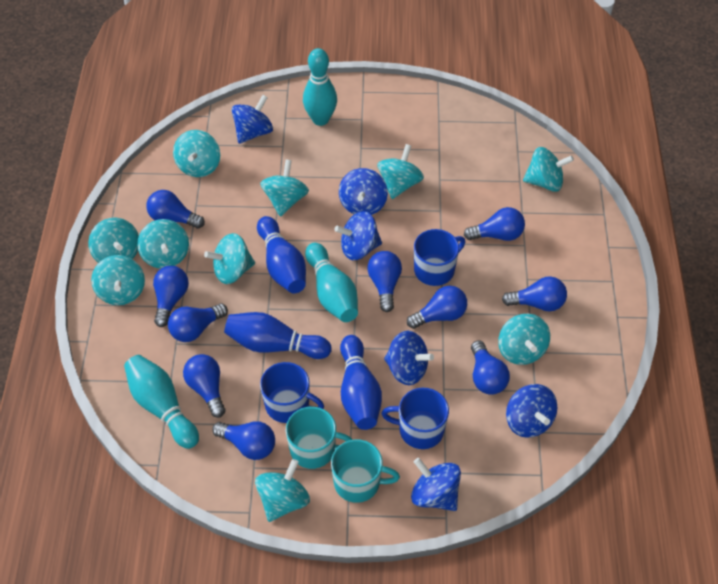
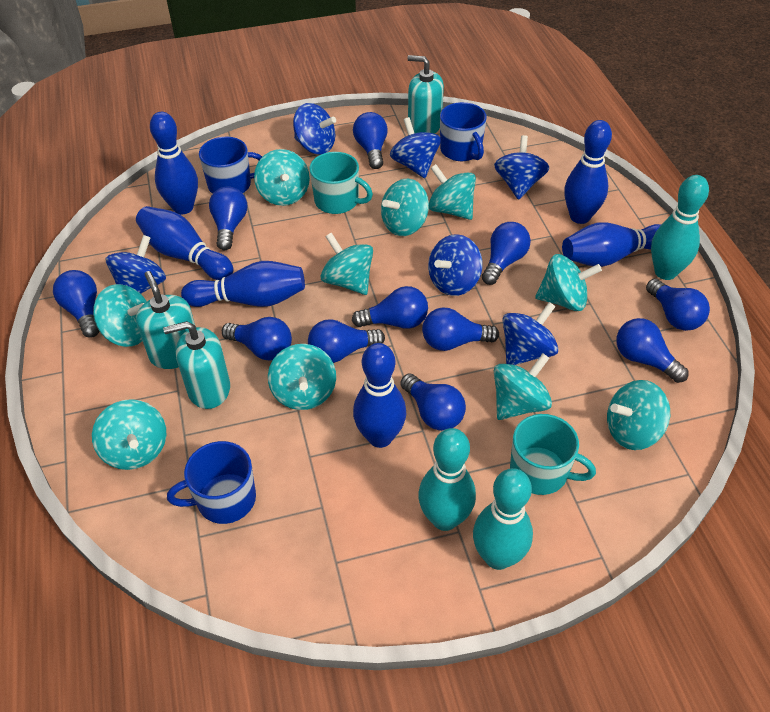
blue bowling pin: 3 -> 6
blue light bulb: 10 -> 11
turquoise soap dispenser: 0 -> 3

